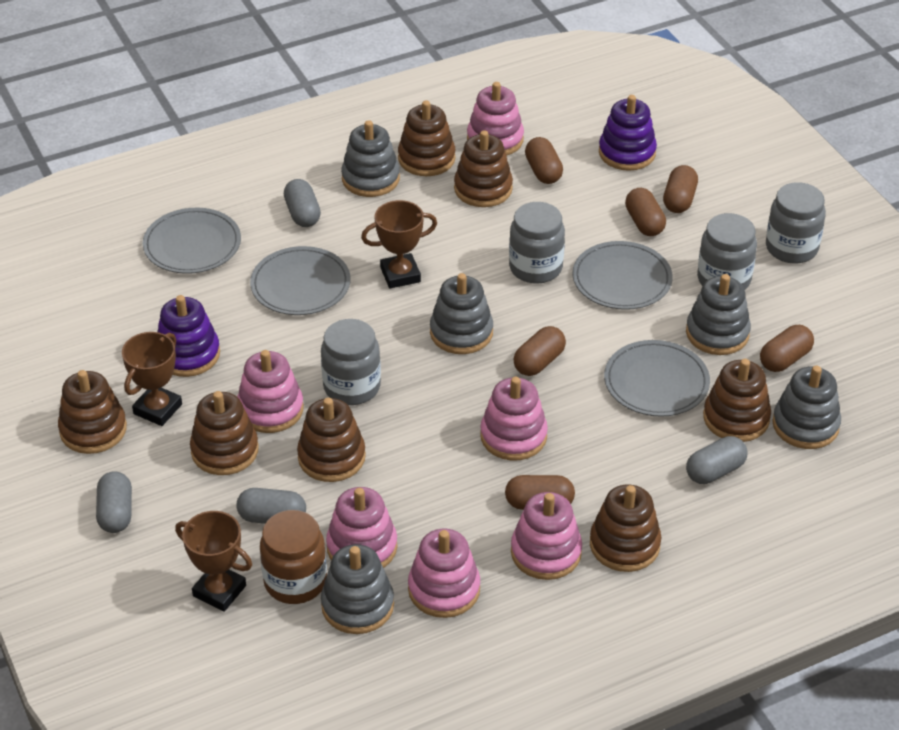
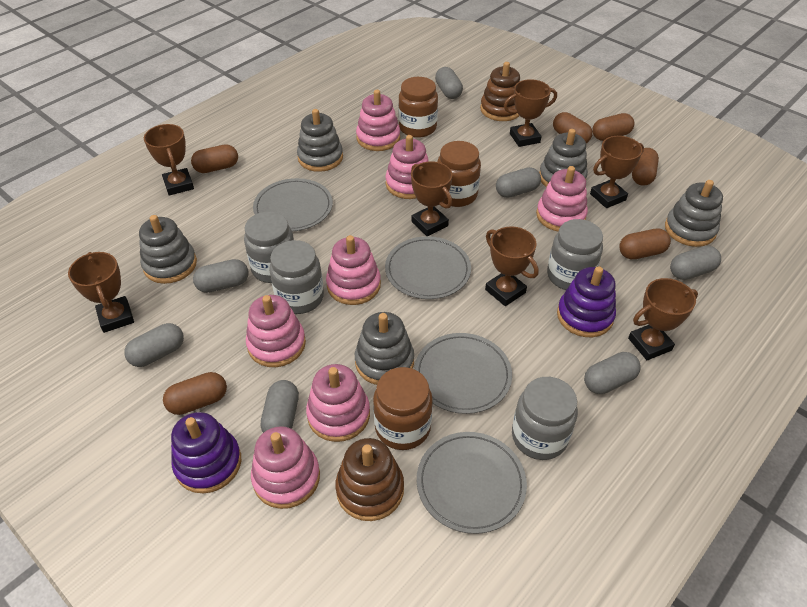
brown jar: 1 -> 3
brown stacking toy: 7 -> 2
brown trophy: 3 -> 7
grey capsule: 4 -> 7
pink stacking toy: 6 -> 7

